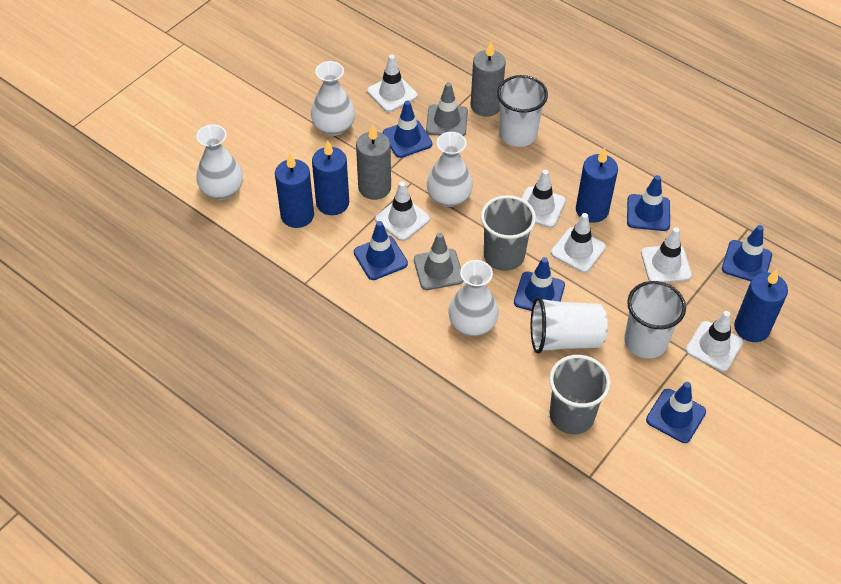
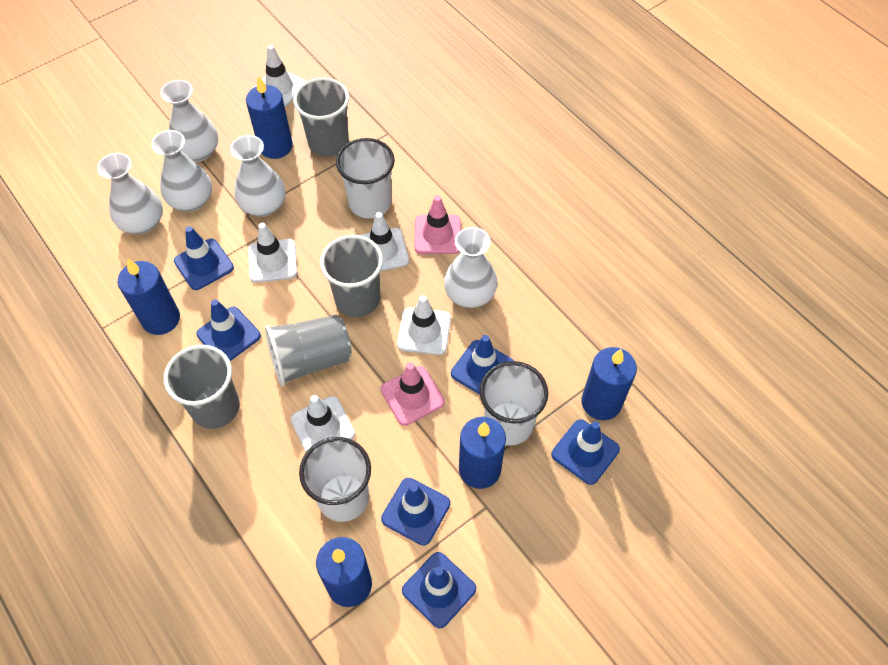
blue candle: 4 -> 5
grey candle: 2 -> 0
grey cup: 2 -> 4
grey traffic cone: 2 -> 0
pink traffic cone: 0 -> 2
white traffic cone: 6 -> 5
white vase: 4 -> 5

